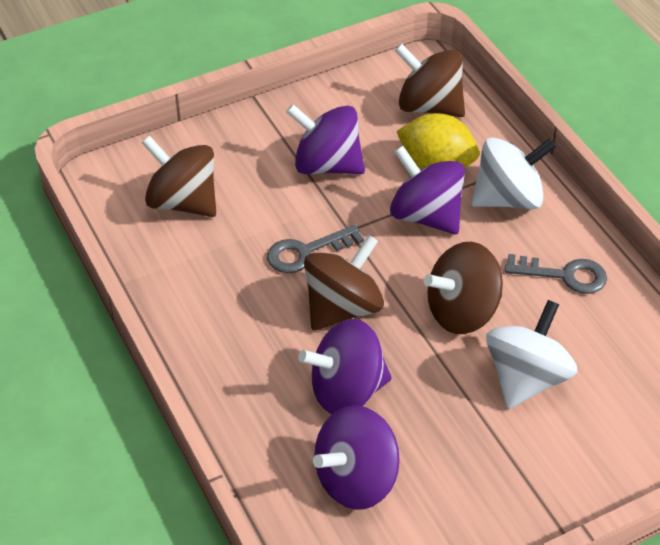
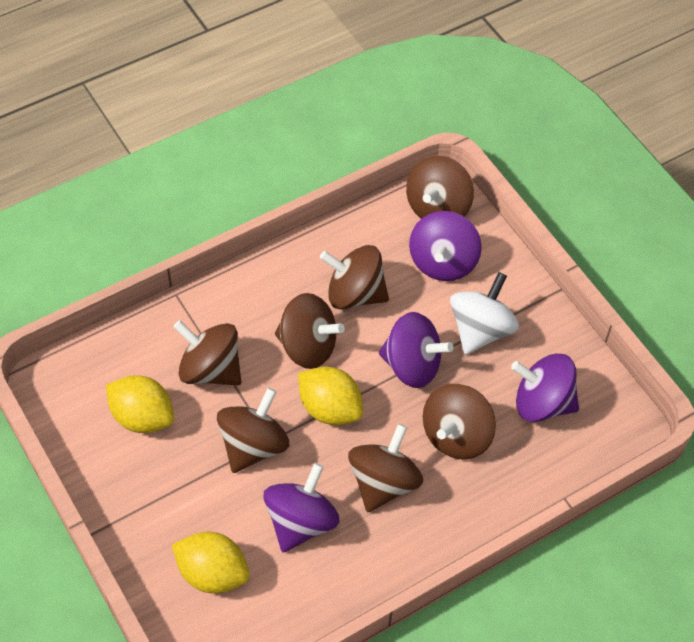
brown spinning top: 4 -> 7
grey key: 2 -> 0
white spinning top: 2 -> 1
yellow lemon: 1 -> 3

